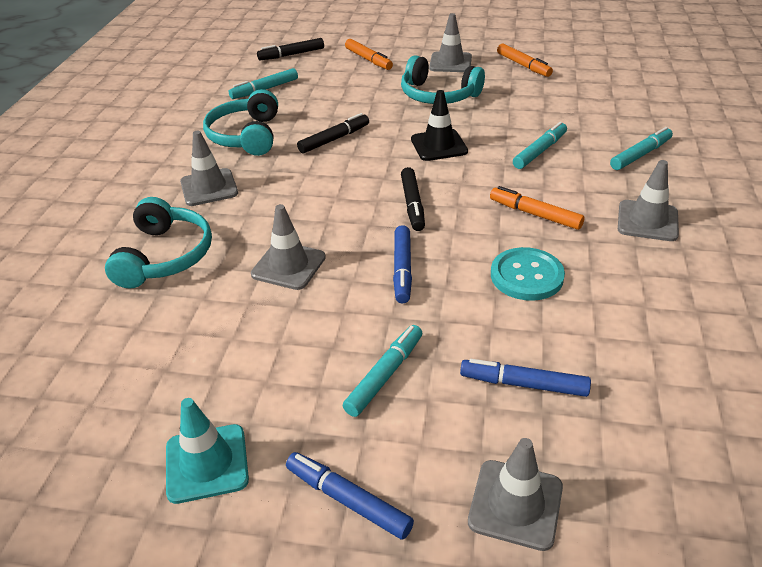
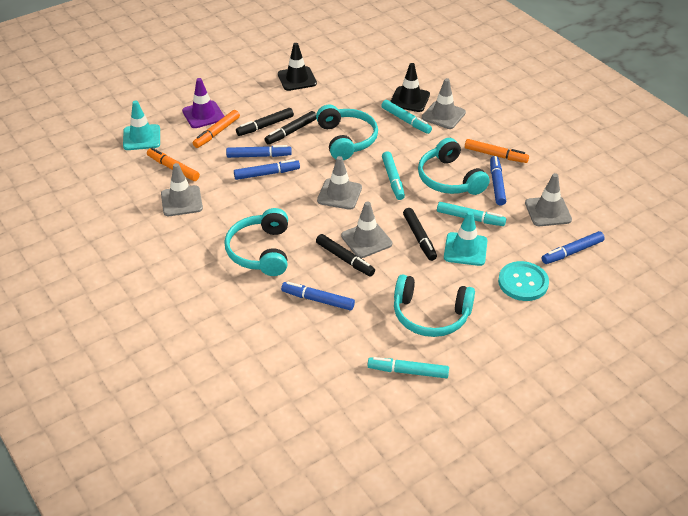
black marker: 3 -> 4
black traffic cone: 1 -> 2
blue marker: 3 -> 5
purple traffic cone: 0 -> 1
turquoise headphones: 3 -> 4
turquoise traffic cone: 1 -> 2

